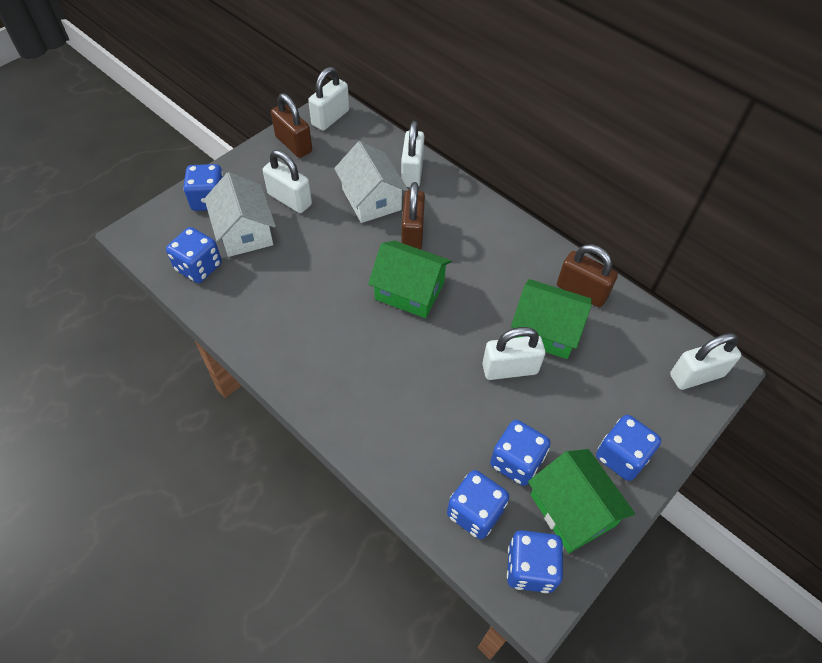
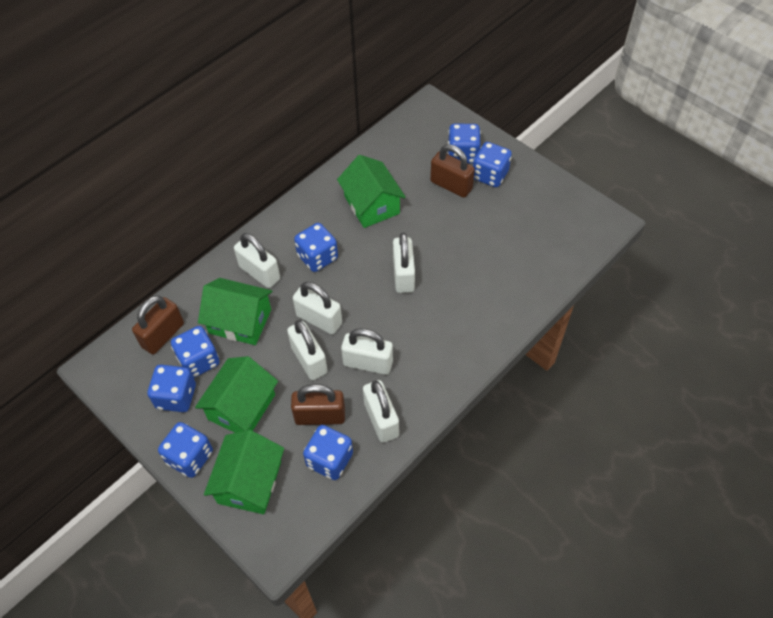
blue dice: 6 -> 7
green house: 3 -> 4
white house: 2 -> 0
white padlock: 5 -> 6

